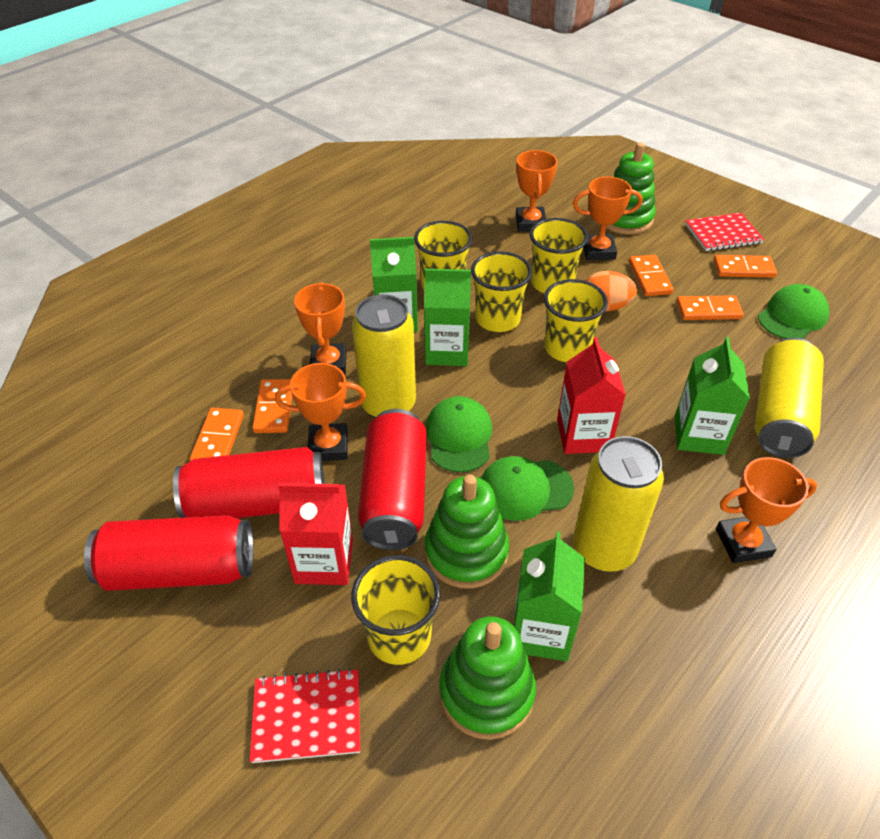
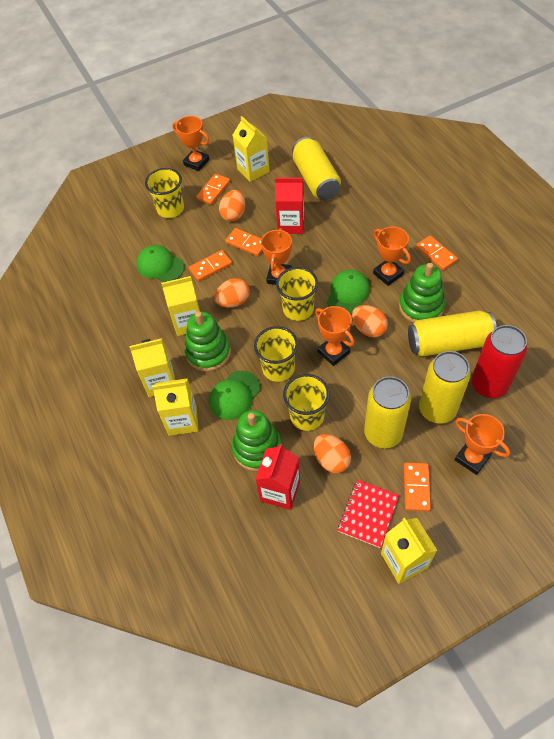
green carton: 4 -> 0
orange egg: 1 -> 4
red can: 3 -> 1
red notebook: 2 -> 1
yellow can: 3 -> 4
yellow carton: 0 -> 5
yellow cup: 5 -> 4

